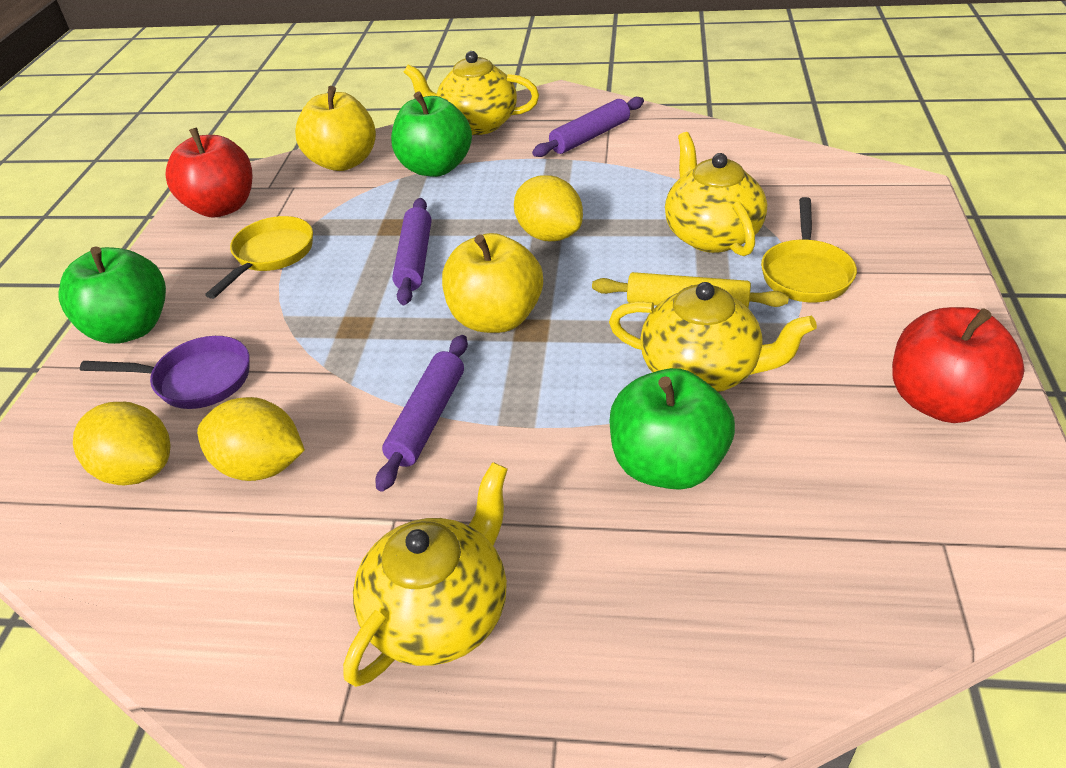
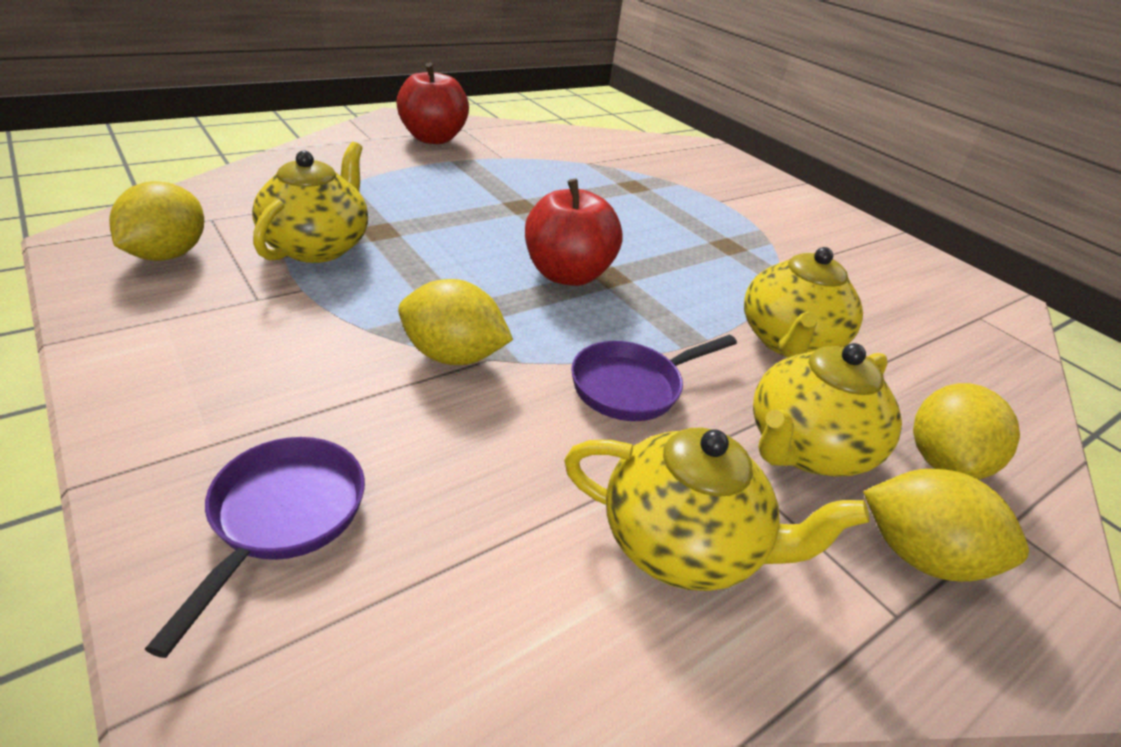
green apple: 3 -> 0
purple pan: 1 -> 2
purple rolling pin: 3 -> 0
yellow apple: 2 -> 0
yellow lemon: 3 -> 4
yellow pan: 2 -> 0
yellow rolling pin: 1 -> 0

